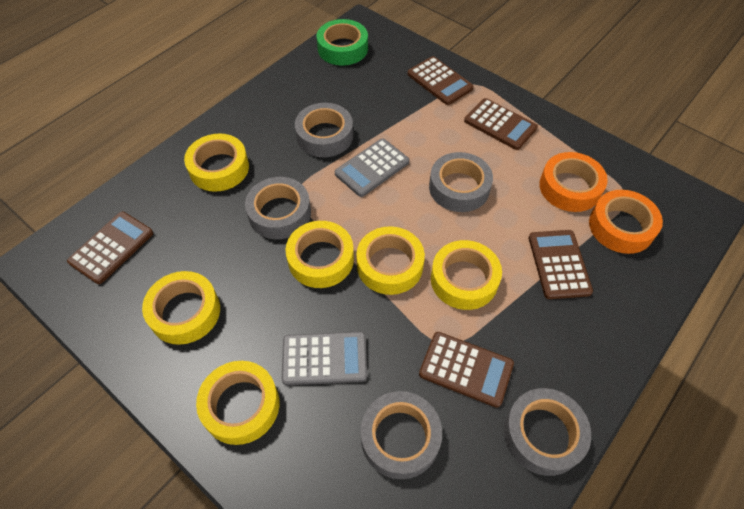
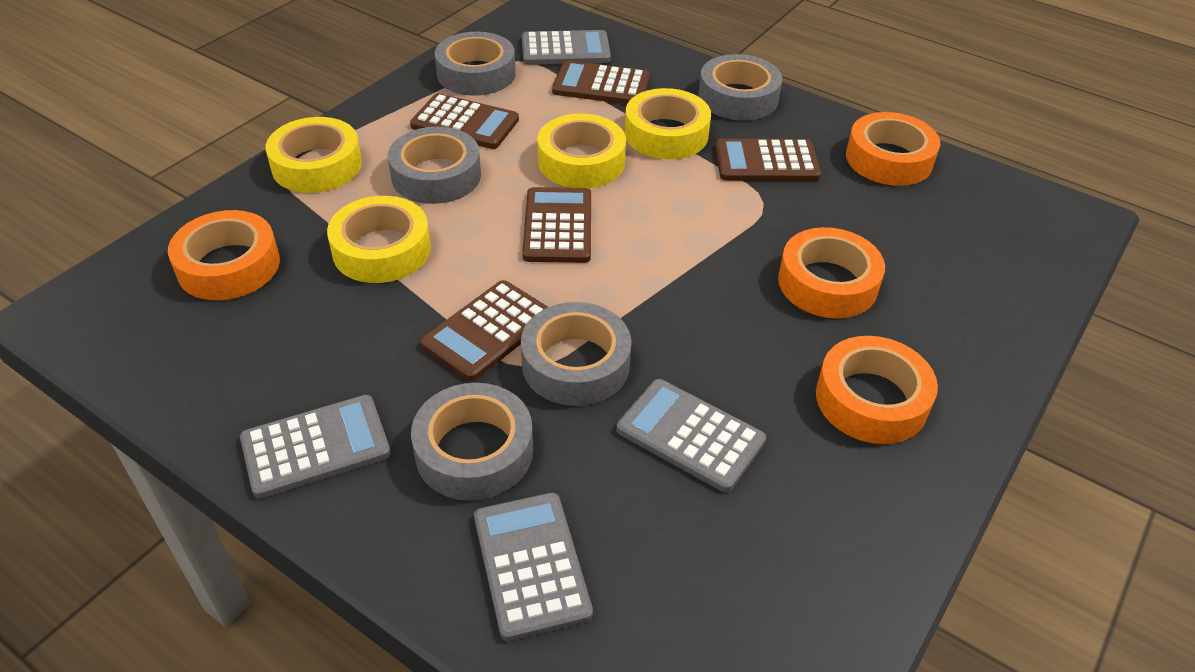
green tape: 1 -> 0
grey calculator: 2 -> 4
orange tape: 2 -> 4
yellow tape: 6 -> 4

